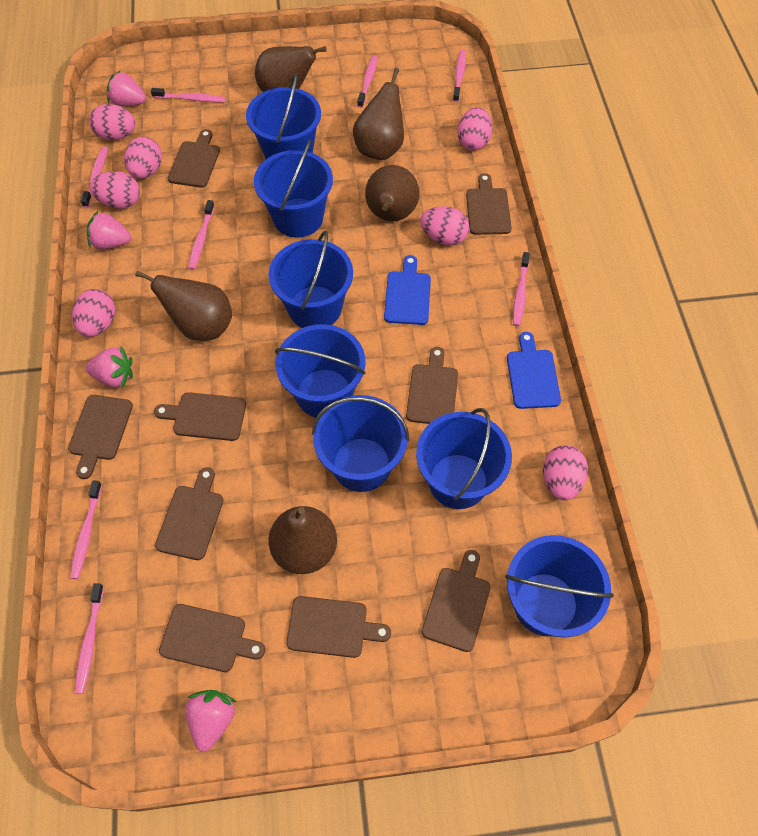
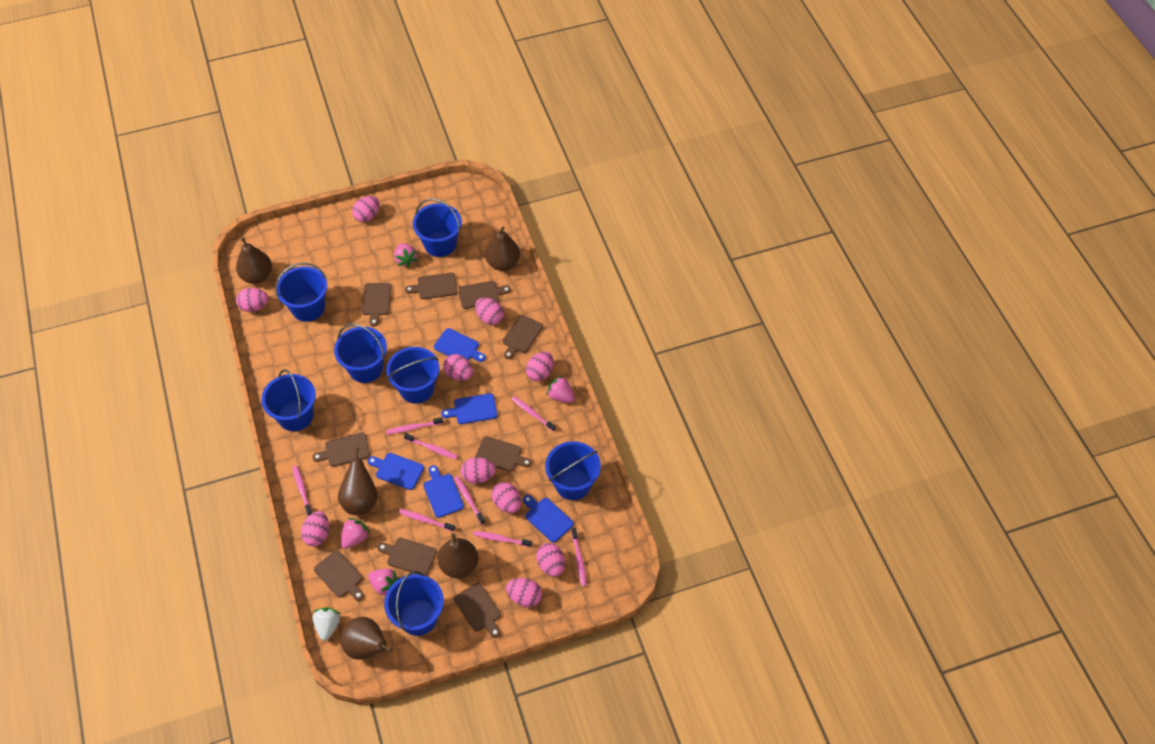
blue cutting board: 2 -> 5
pink egg: 7 -> 10
white strawberry: 0 -> 1

